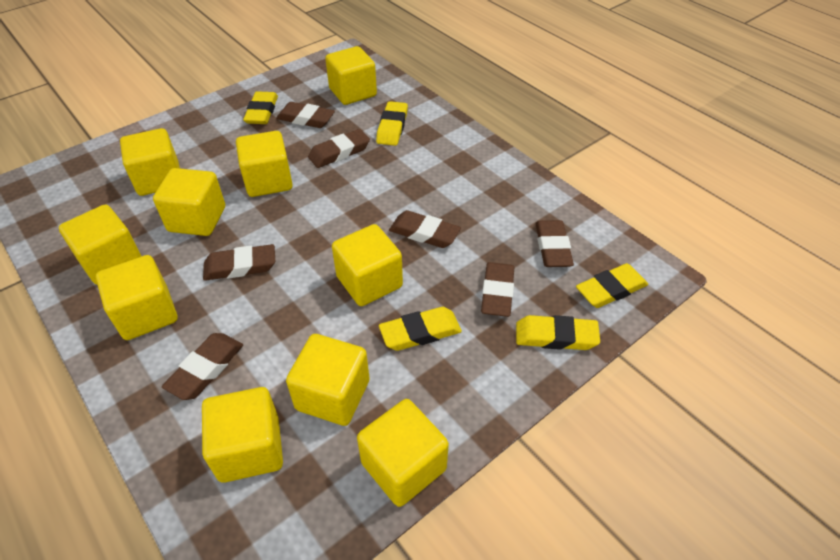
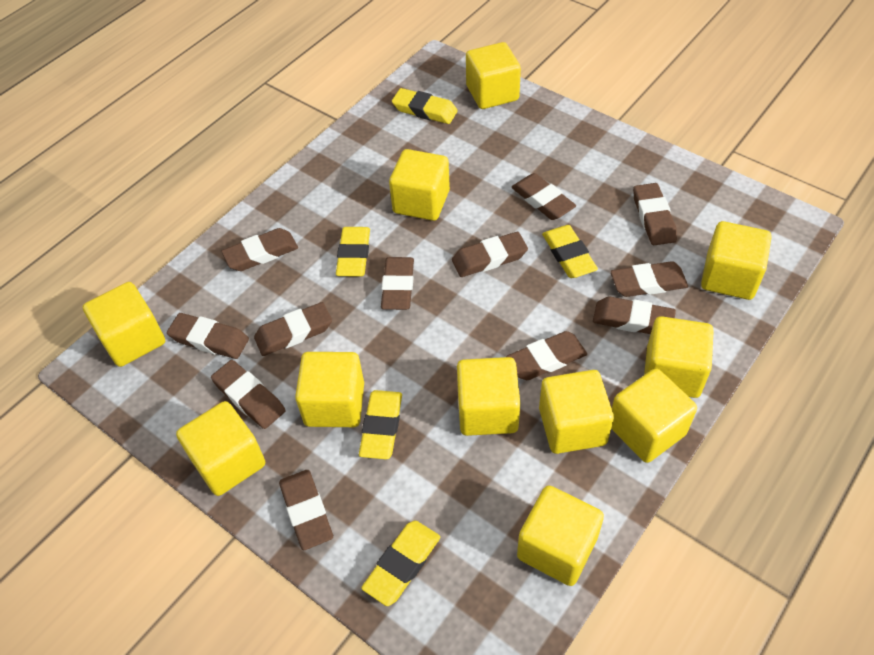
brown eraser: 7 -> 12
yellow cube: 10 -> 11

